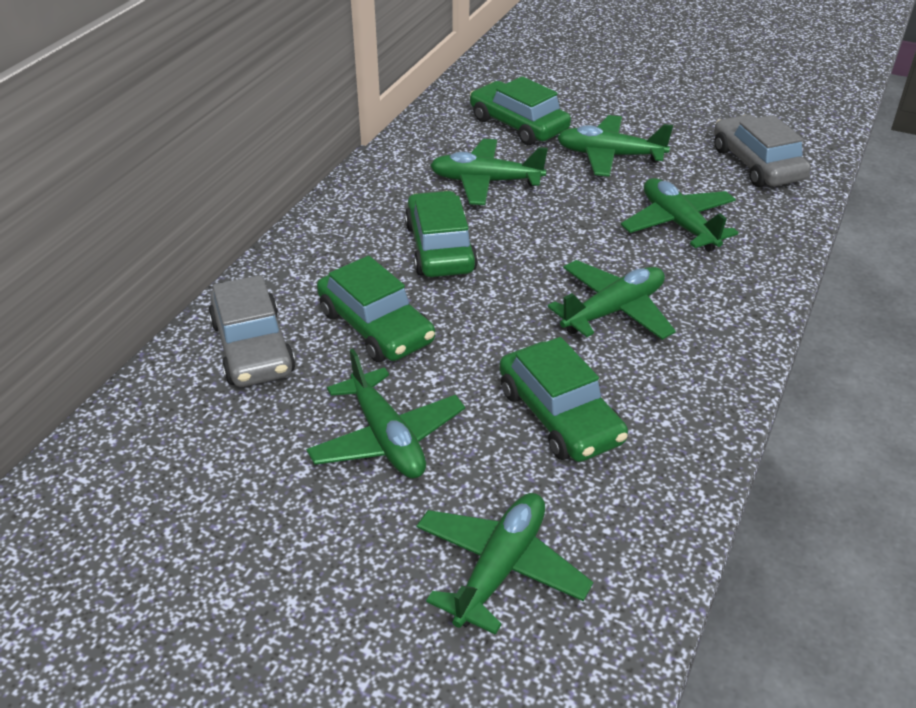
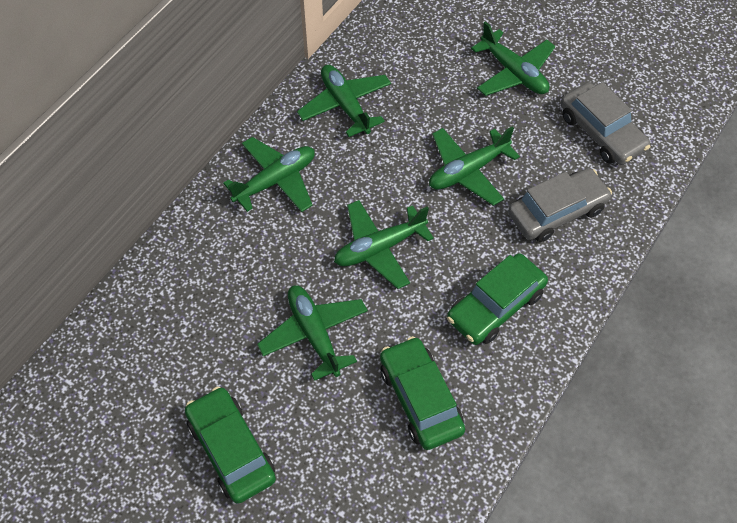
green car: 4 -> 3

